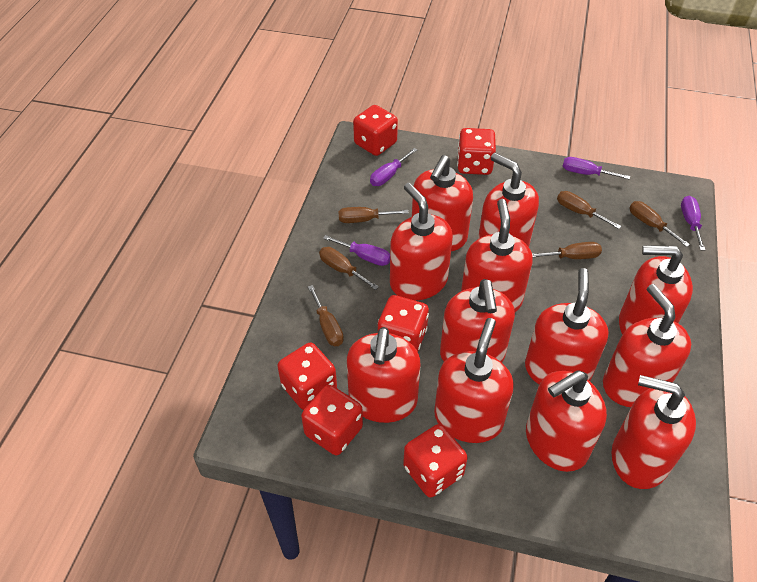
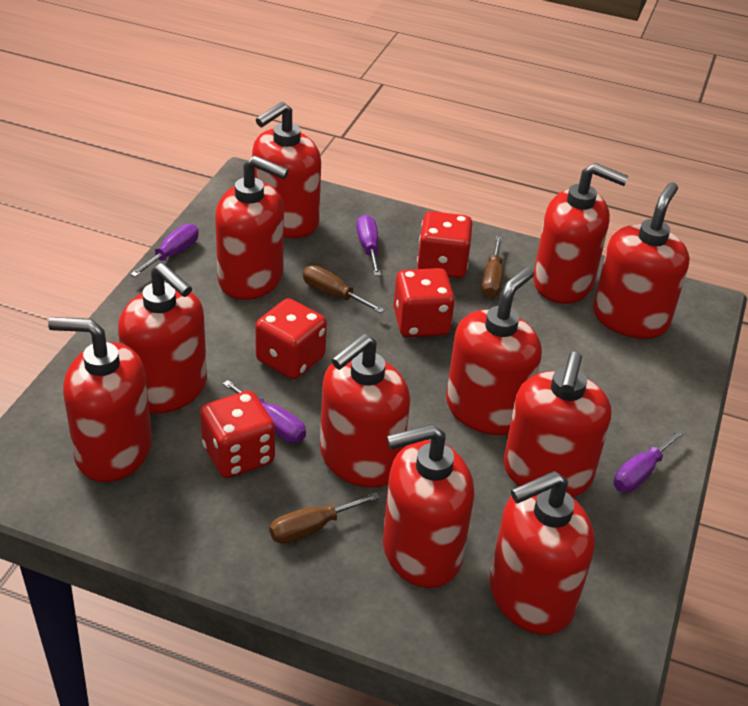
brown screwdriver: 6 -> 3
red dice: 6 -> 4
red soap dispenser: 12 -> 11

